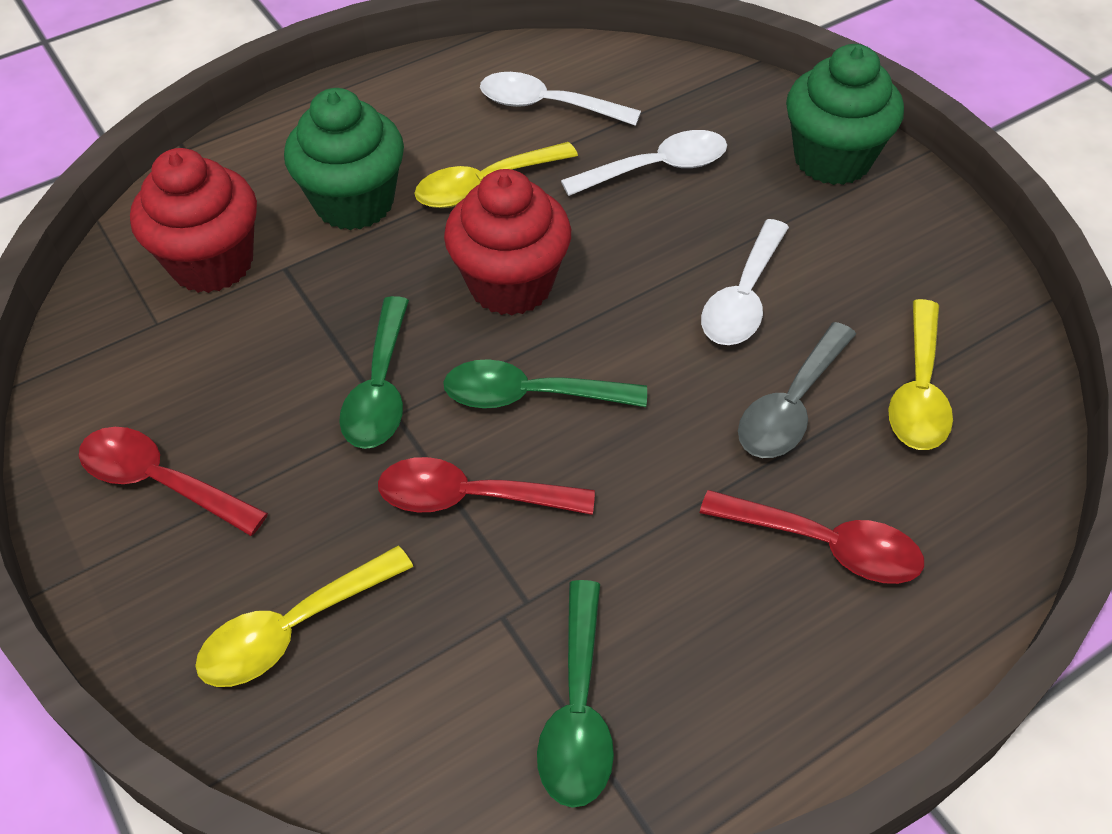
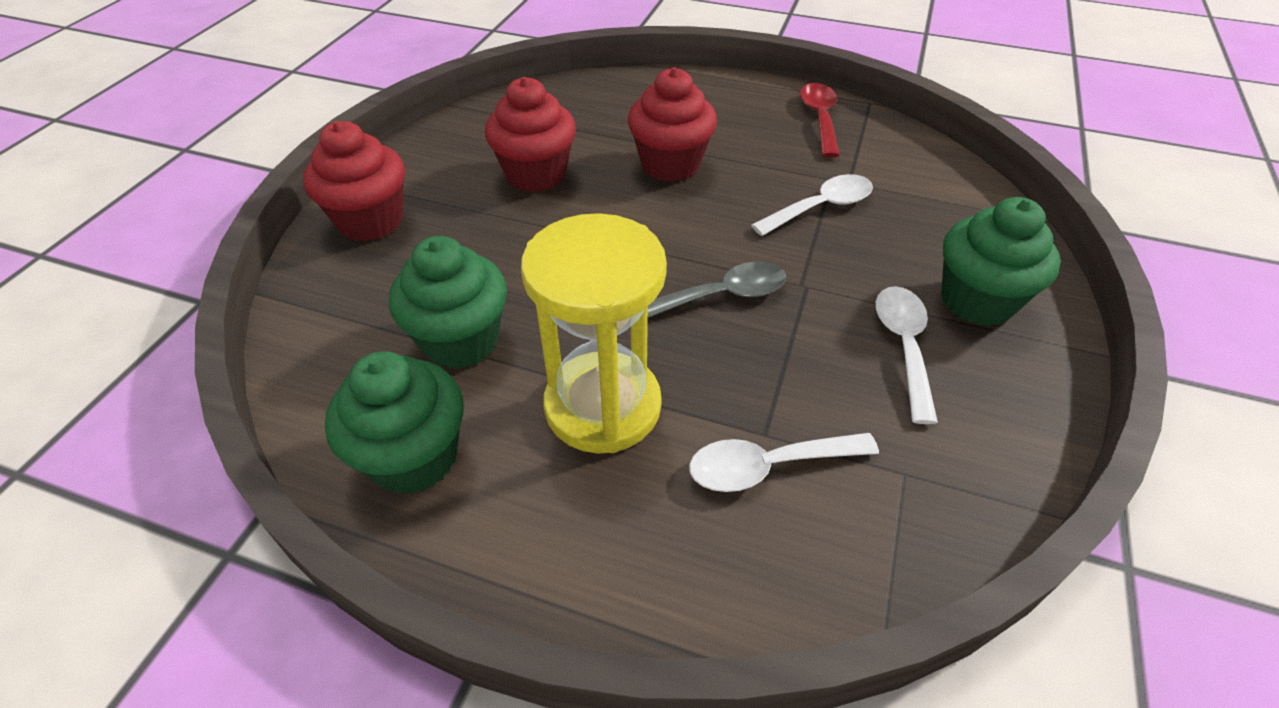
green cupcake: 2 -> 3
green spoon: 3 -> 0
red cupcake: 2 -> 3
red spoon: 3 -> 1
yellow hourglass: 0 -> 1
yellow spoon: 3 -> 0

